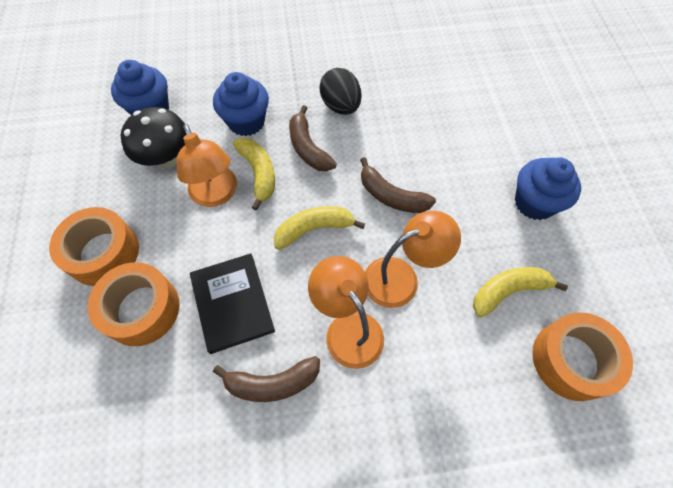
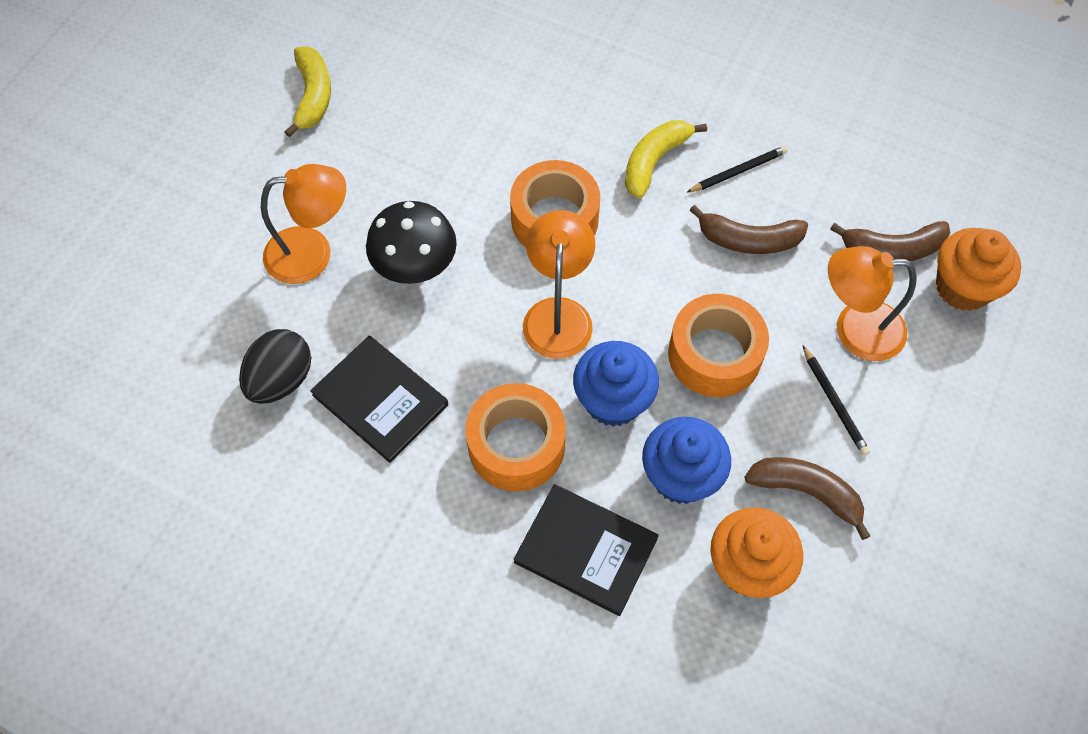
black book: 1 -> 2
black pencil: 0 -> 2
blue cupcake: 3 -> 2
orange cupcake: 0 -> 2
yellow banana: 3 -> 2

